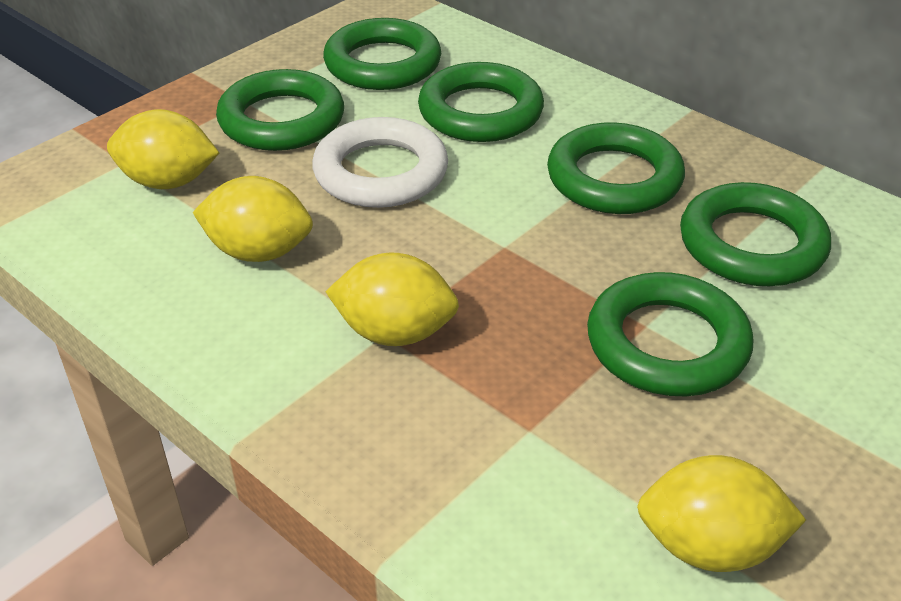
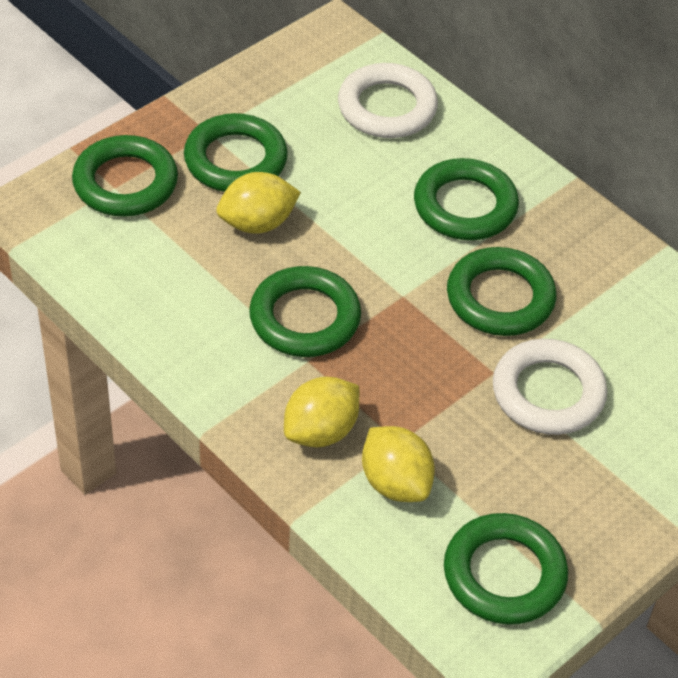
white ring: 1 -> 2
yellow lemon: 4 -> 3

